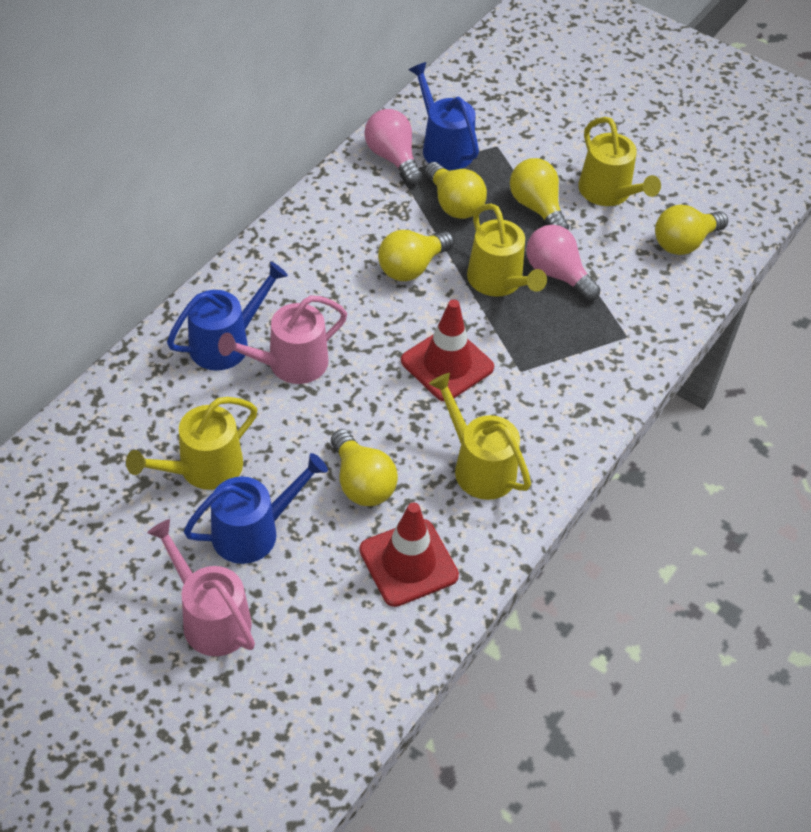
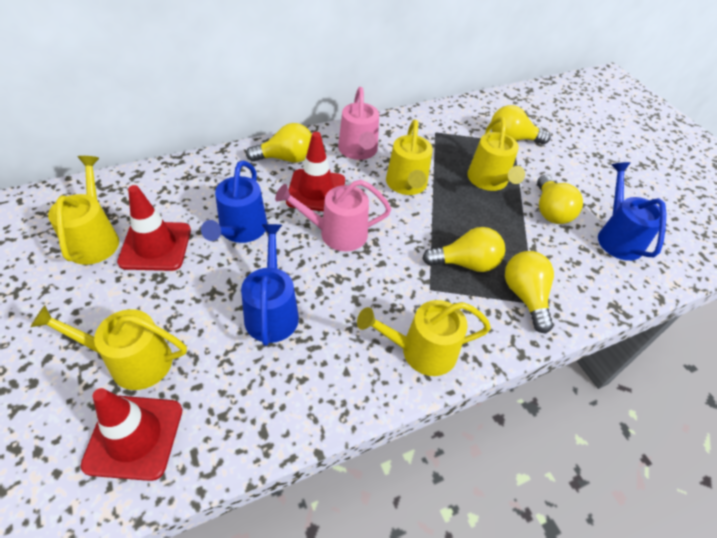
pink light bulb: 2 -> 0
red traffic cone: 2 -> 3
yellow watering can: 4 -> 5

